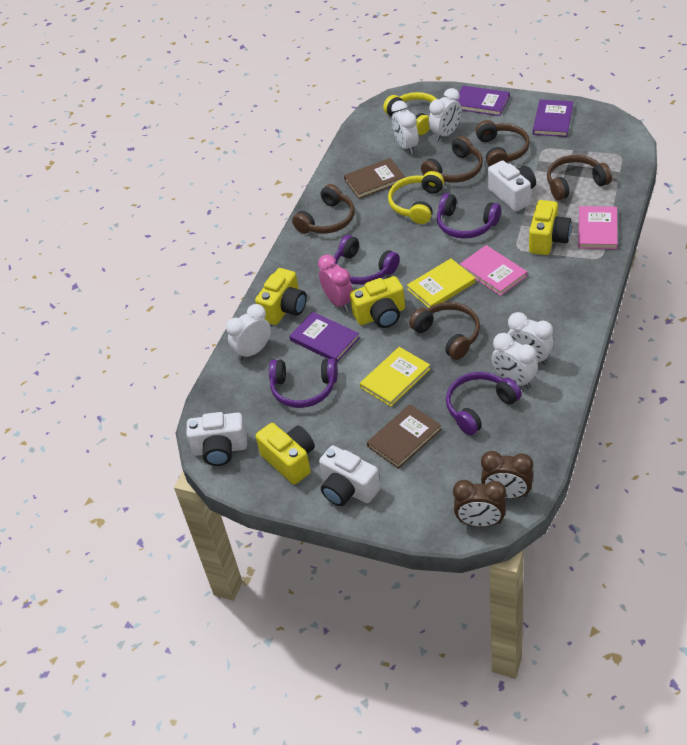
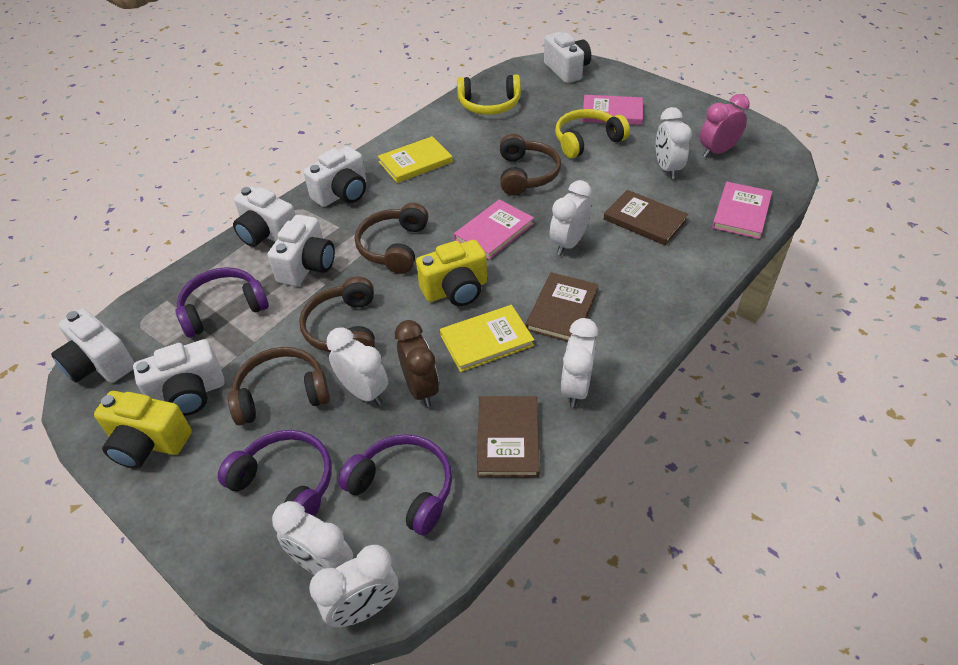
brown book: 2 -> 3
brown clock: 2 -> 1
brown headphones: 5 -> 4
pink book: 2 -> 3
purple book: 3 -> 0
purple headphones: 4 -> 3
white camera: 3 -> 6
white clock: 5 -> 6
yellow camera: 4 -> 2

